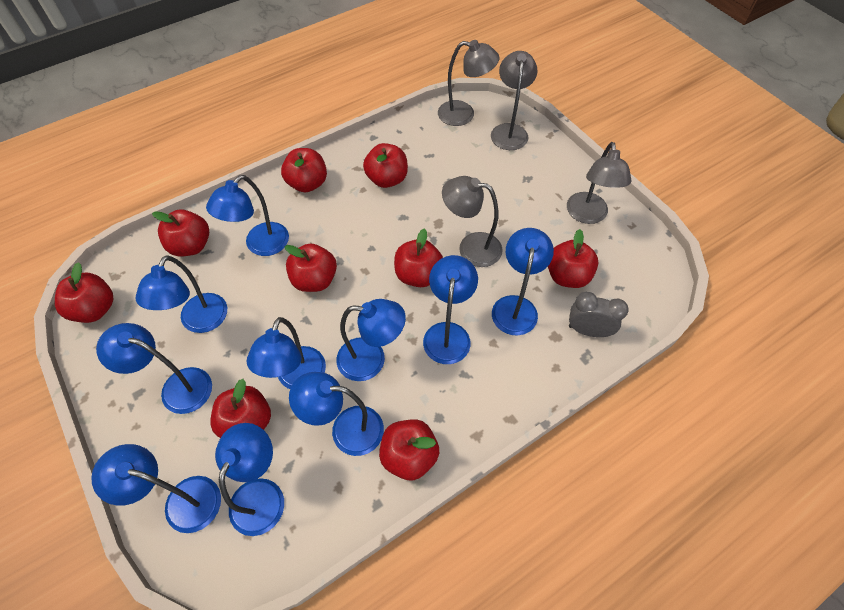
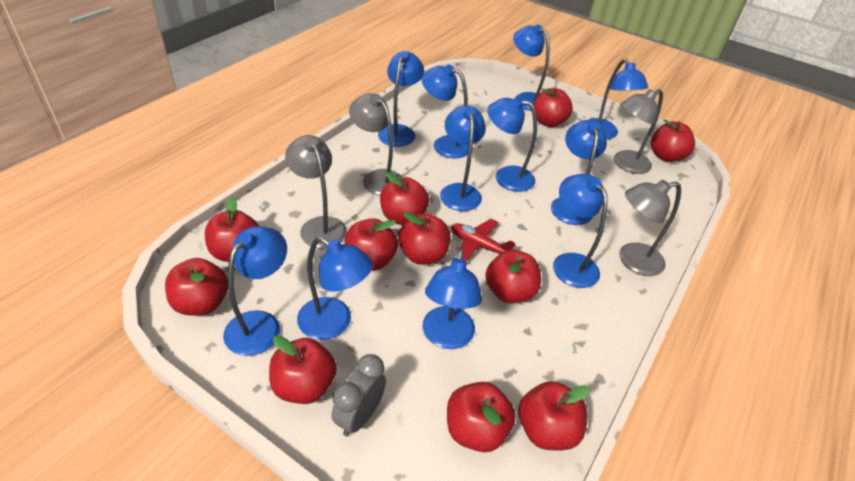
blue lamp: 10 -> 11
red apple: 9 -> 11
red plane: 0 -> 1

